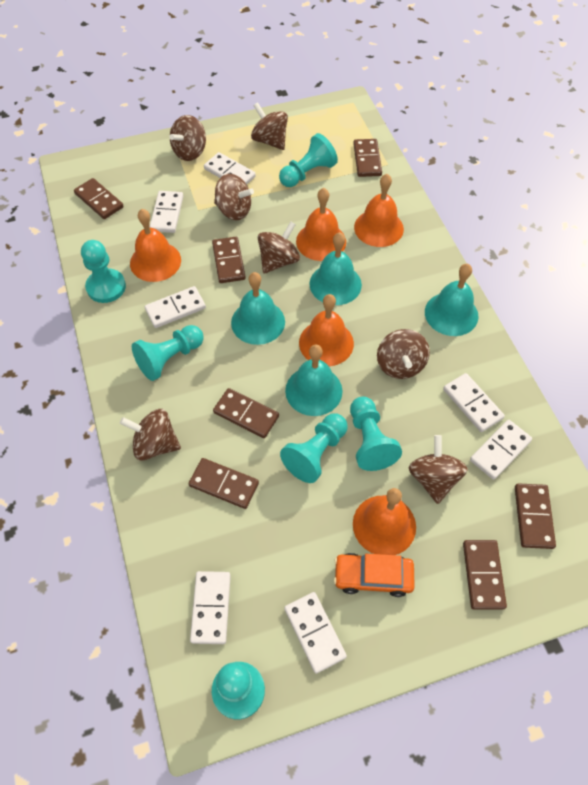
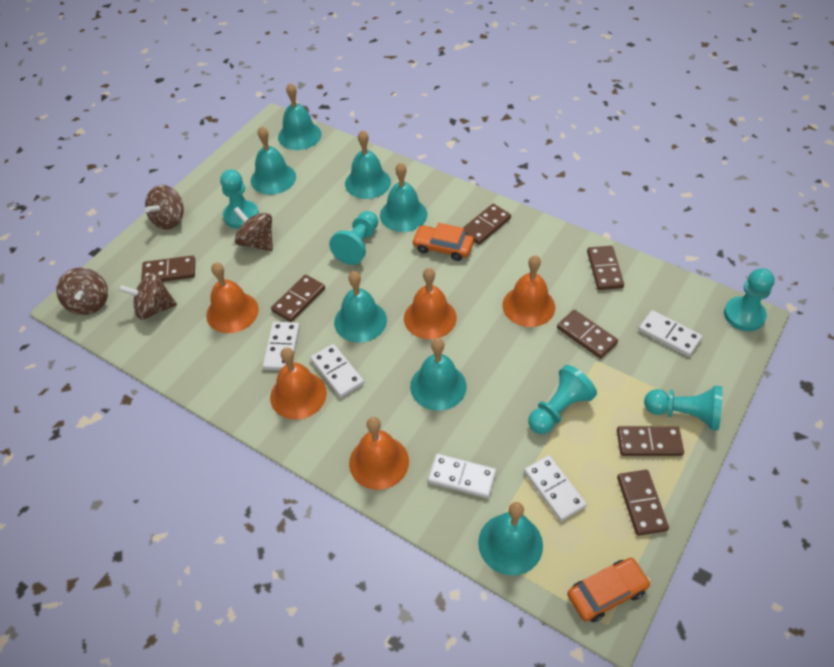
brown spinning top: 7 -> 4
orange car: 1 -> 2
turquoise bell: 4 -> 7
turquoise pawn: 6 -> 5
white domino: 7 -> 5

